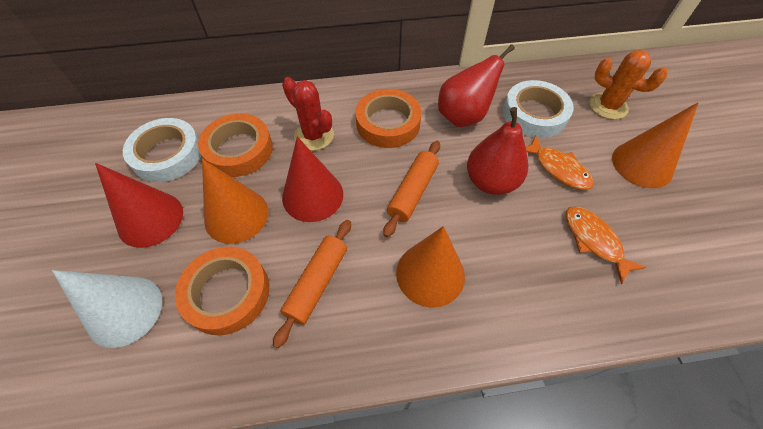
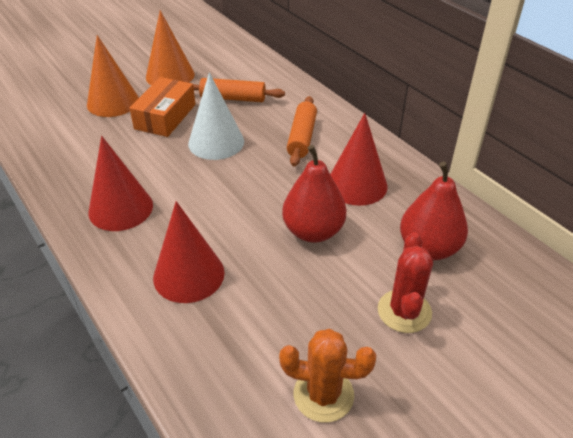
orange box: 0 -> 1
orange cone: 3 -> 2
orange fish: 2 -> 0
orange tape: 3 -> 0
red cone: 2 -> 3
white tape: 2 -> 0

